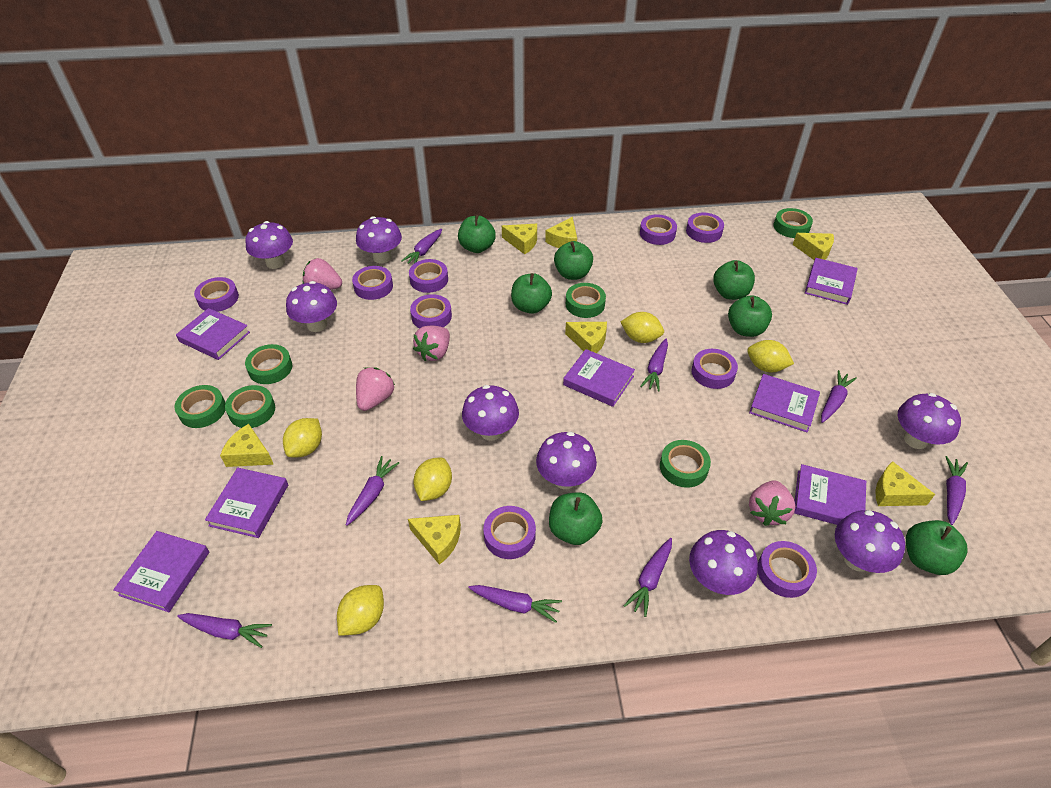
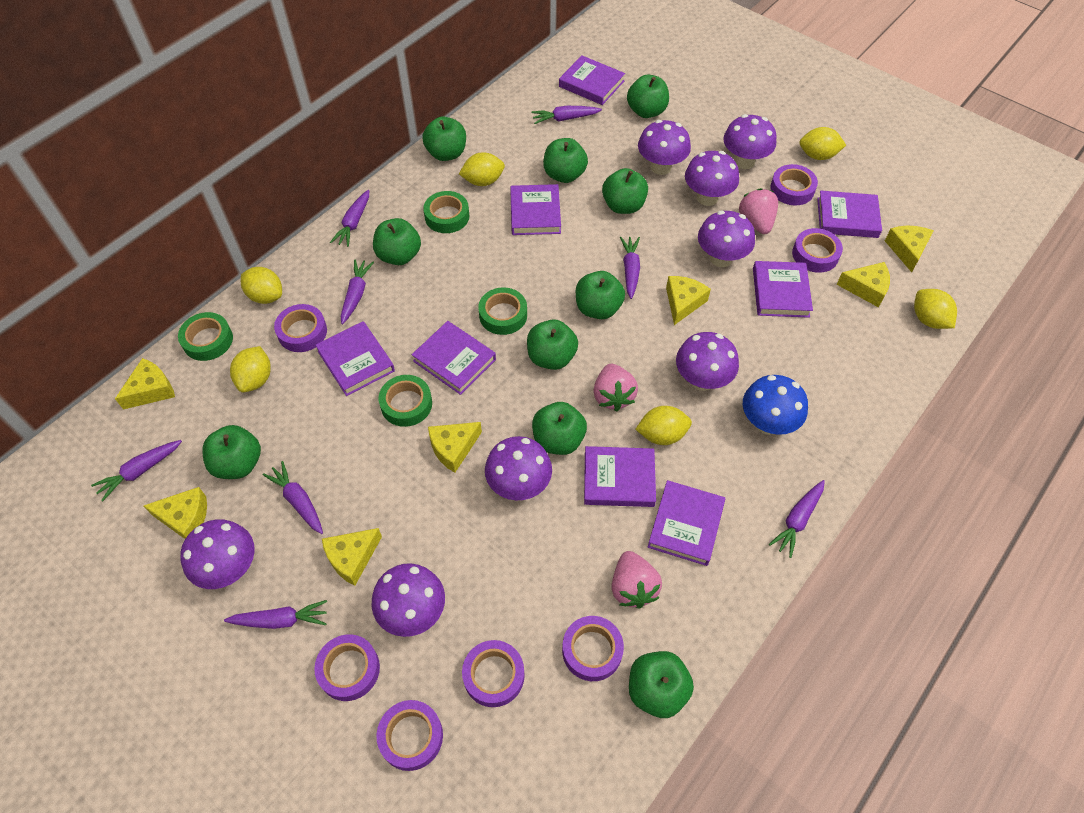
blue mushroom: 0 -> 1
green apple: 7 -> 10
green tape: 6 -> 4
pink strawberry: 4 -> 3
purple book: 7 -> 8
purple tape: 9 -> 7
yellow lemon: 5 -> 6

